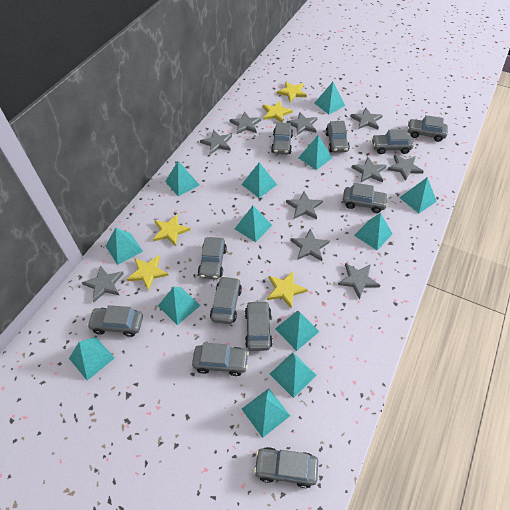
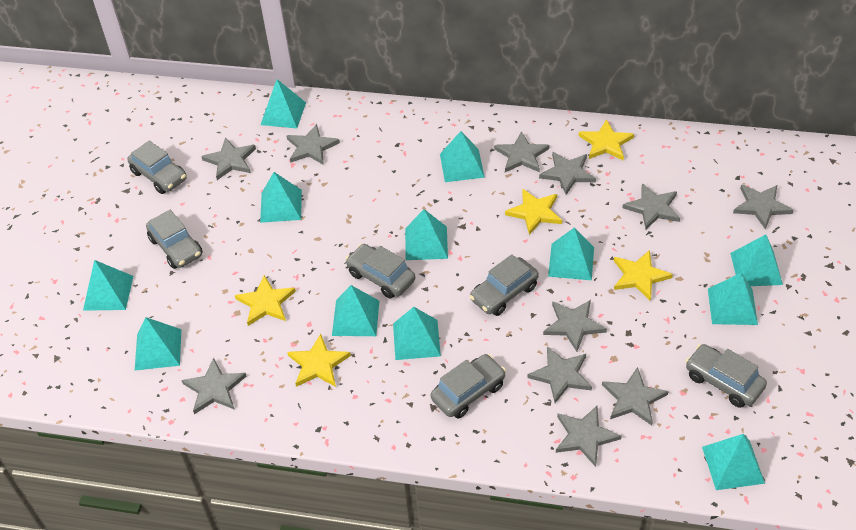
grey car: 11 -> 6
grey star: 10 -> 11
turquoise pyramid: 13 -> 12

